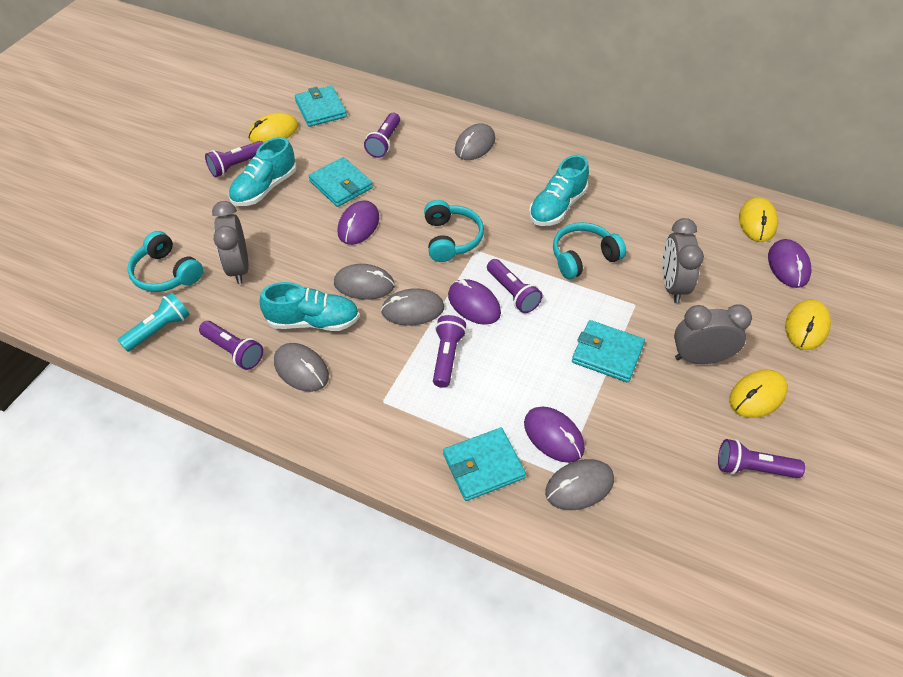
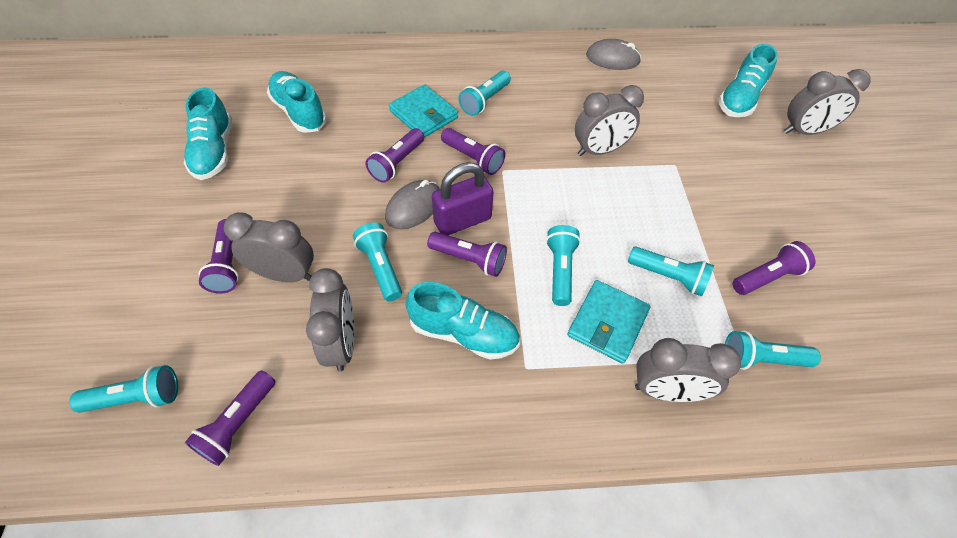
grey clock: 3 -> 5
grey mouse: 5 -> 2
purple mouse: 4 -> 0
purple padlock: 0 -> 1
turquoise flashlight: 1 -> 6
turquoise headphones: 3 -> 0
turquoise shoe: 3 -> 4
turquoise wallet: 4 -> 2
yellow mouse: 4 -> 0

